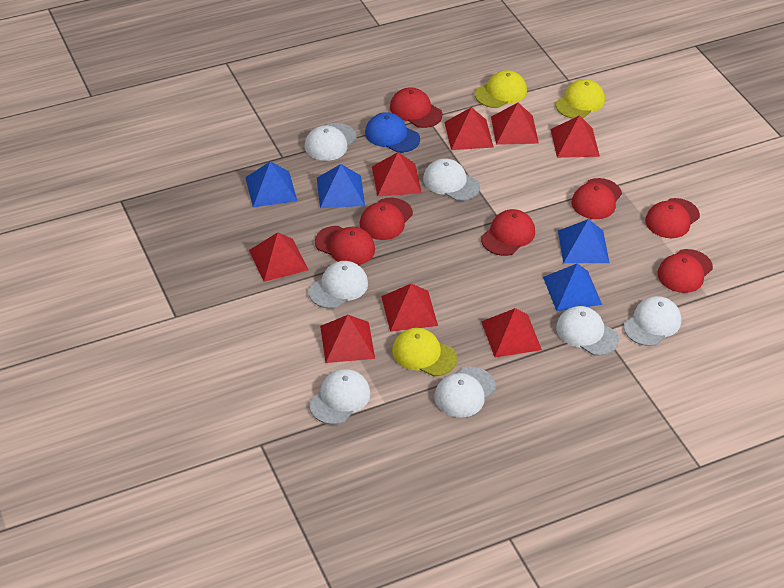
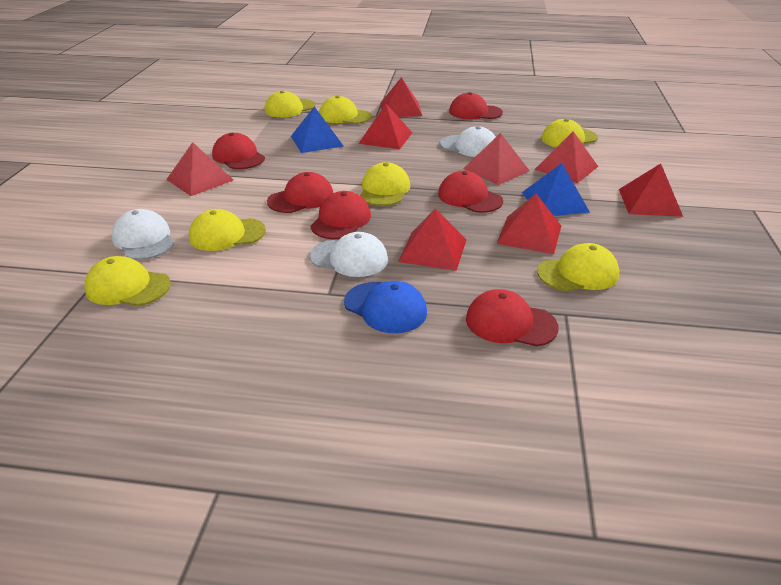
blue pyramid: 4 -> 2
red cap: 7 -> 6
white cap: 7 -> 3
yellow cap: 3 -> 7

